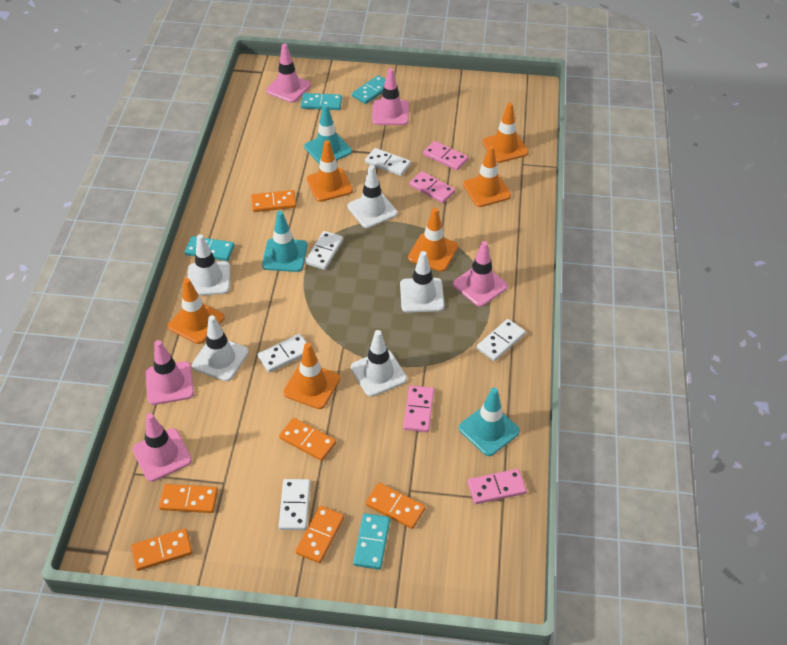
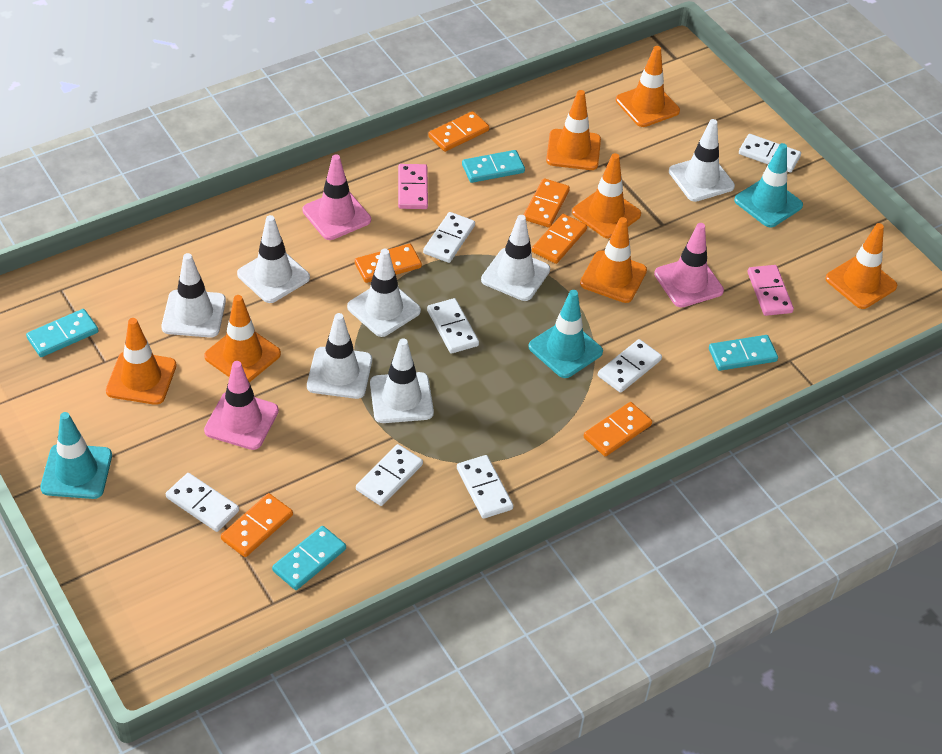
orange traffic cone: 6 -> 7
pink domino: 4 -> 2
pink traffic cone: 5 -> 3
white domino: 5 -> 7
white traffic cone: 5 -> 7

